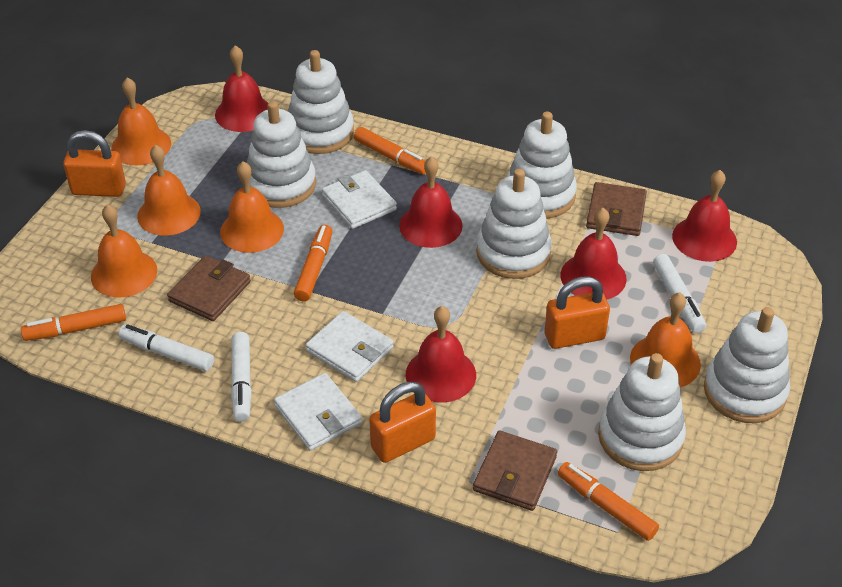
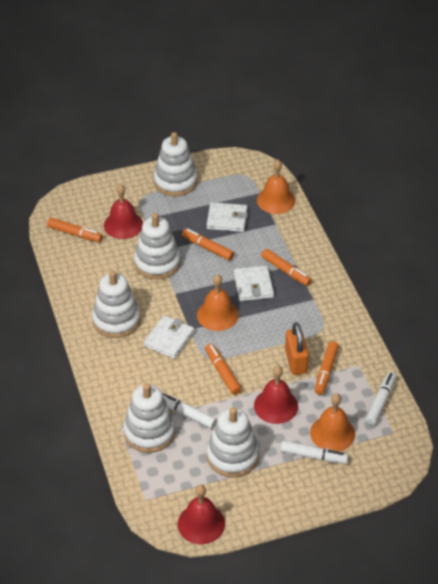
brown wallet: 3 -> 0
orange bell: 5 -> 3
orange marker: 4 -> 5
orange padlock: 3 -> 1
red bell: 5 -> 3
white stacking toy: 6 -> 5

